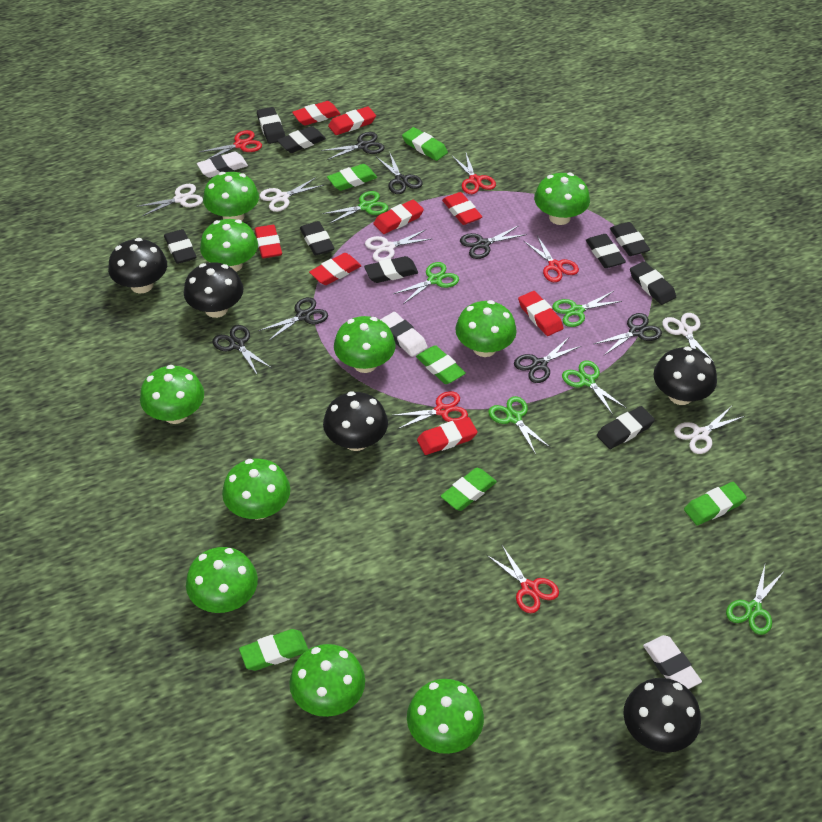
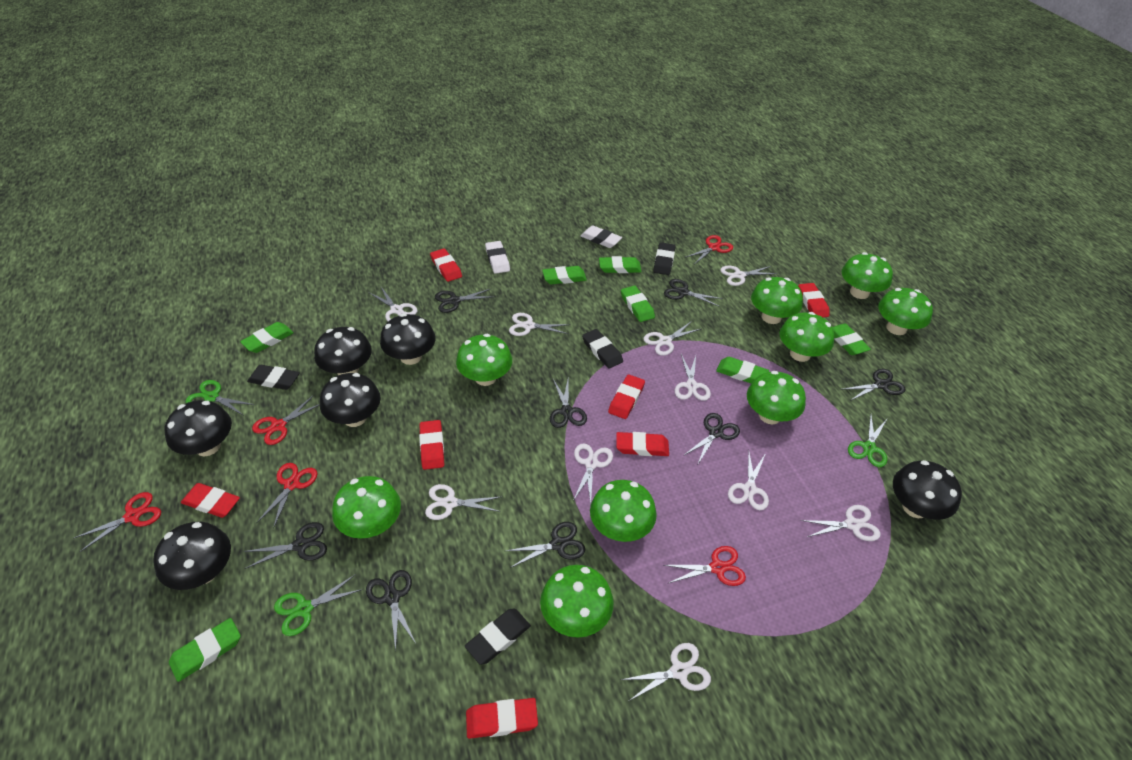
black eraser: 9 -> 4
black mushroom: 5 -> 6
black scissors: 7 -> 8
green eraser: 6 -> 7
green mushroom: 10 -> 9
green scissors: 6 -> 3
red eraser: 8 -> 7
white eraser: 3 -> 2
white scissors: 5 -> 10

